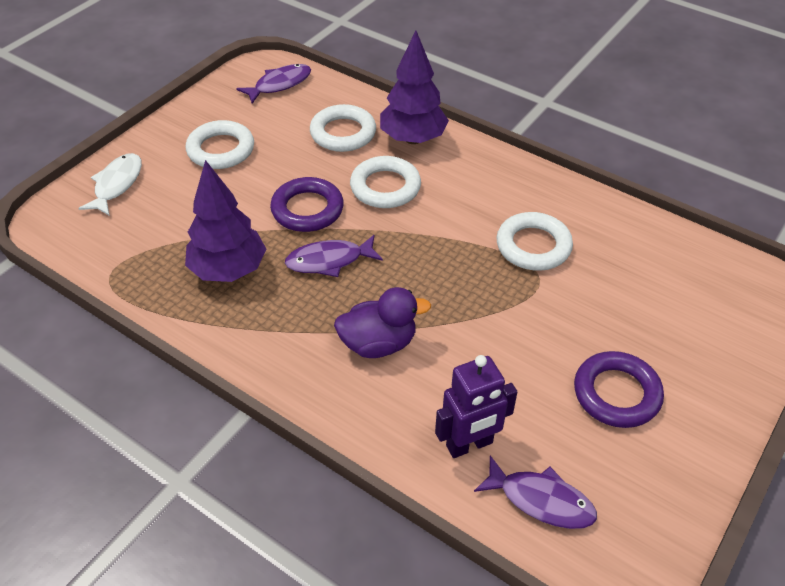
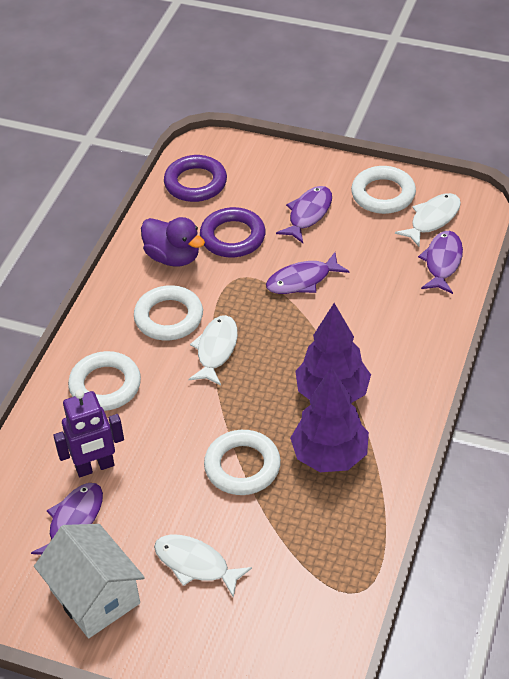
purple fish: 3 -> 4
white fish: 1 -> 3
white house: 0 -> 1

